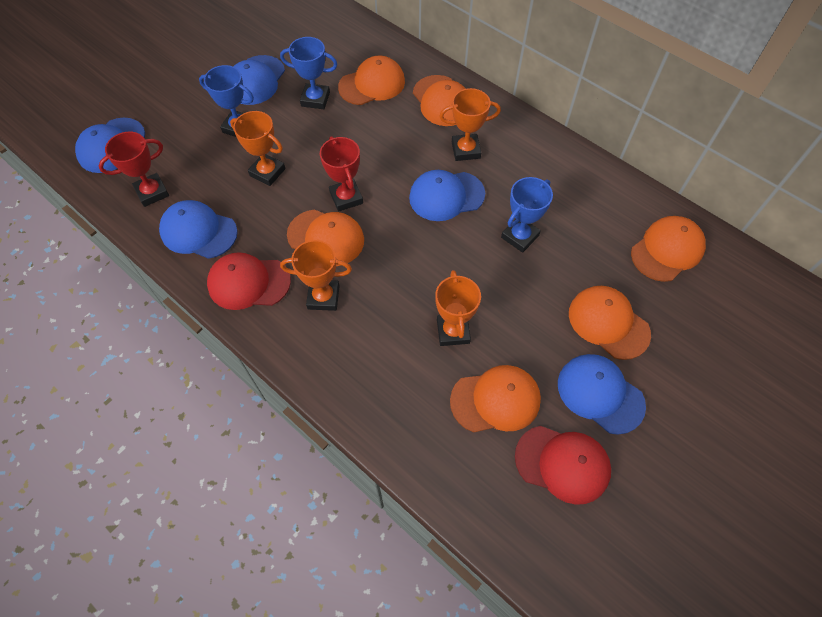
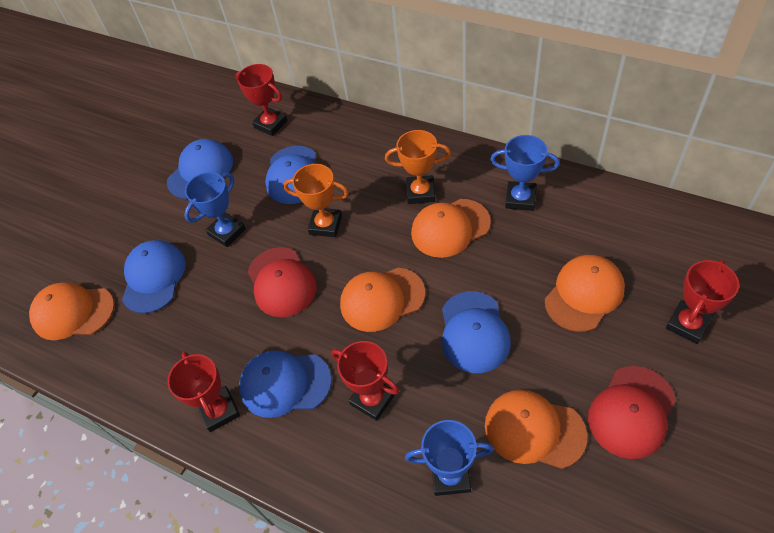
orange cap: 6 -> 5
orange trophy: 4 -> 2
red trophy: 2 -> 4

